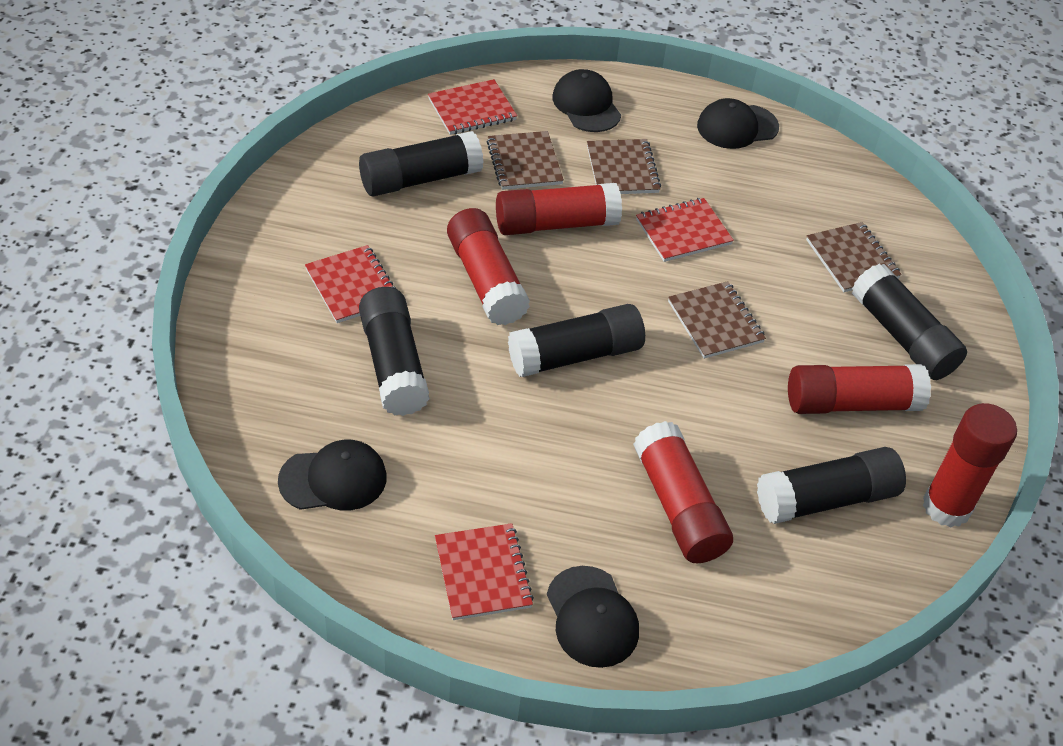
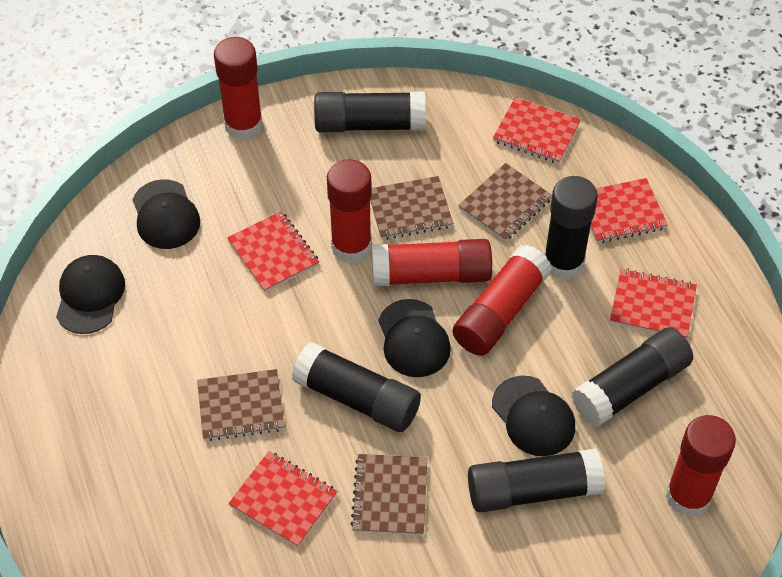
red notebook: 4 -> 5

